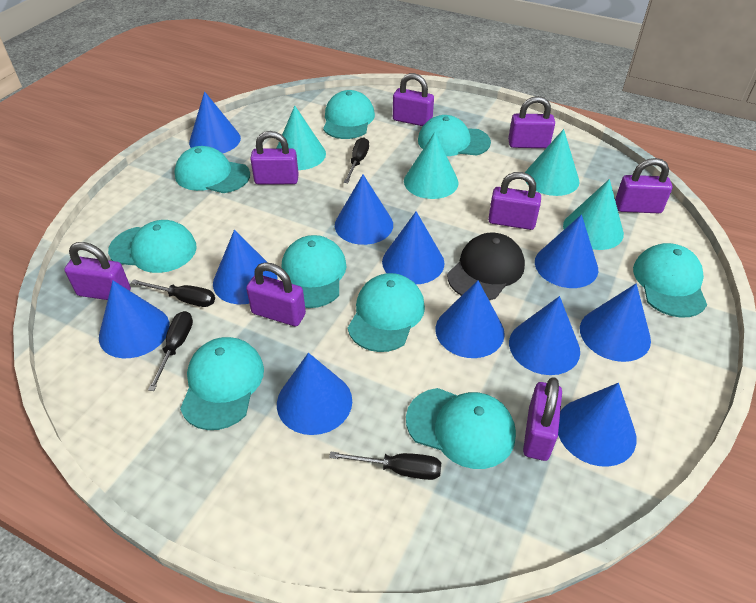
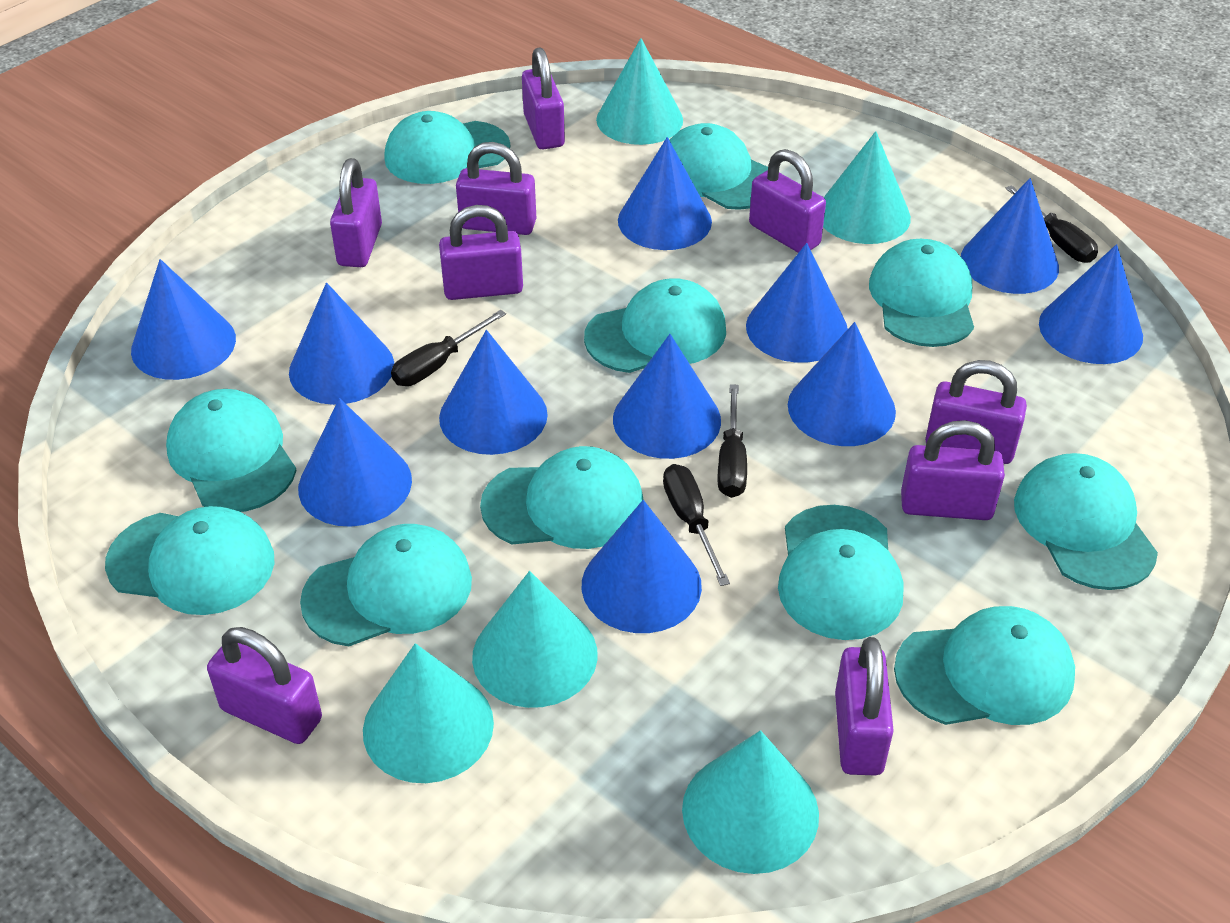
black cap: 1 -> 0
purple padlock: 8 -> 9
turquoise cap: 9 -> 11
turquoise cone: 4 -> 5

